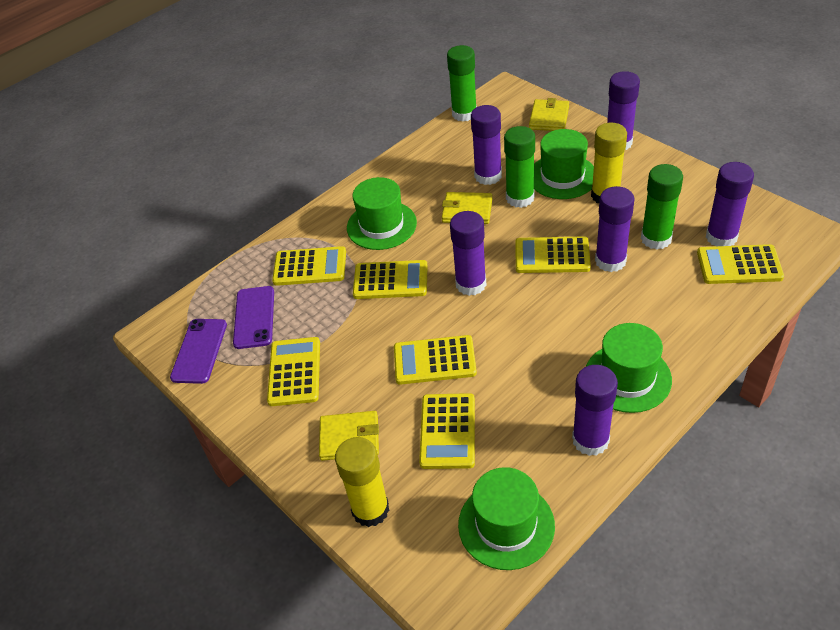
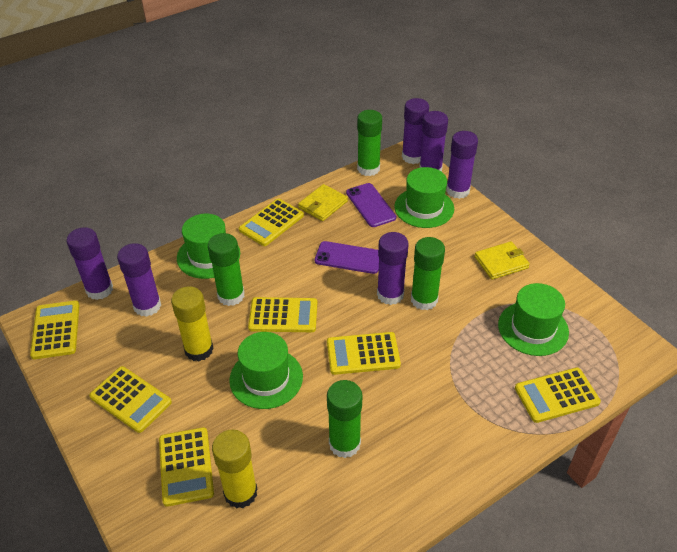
green glue stick: 3 -> 4
yellow wallet: 3 -> 2

